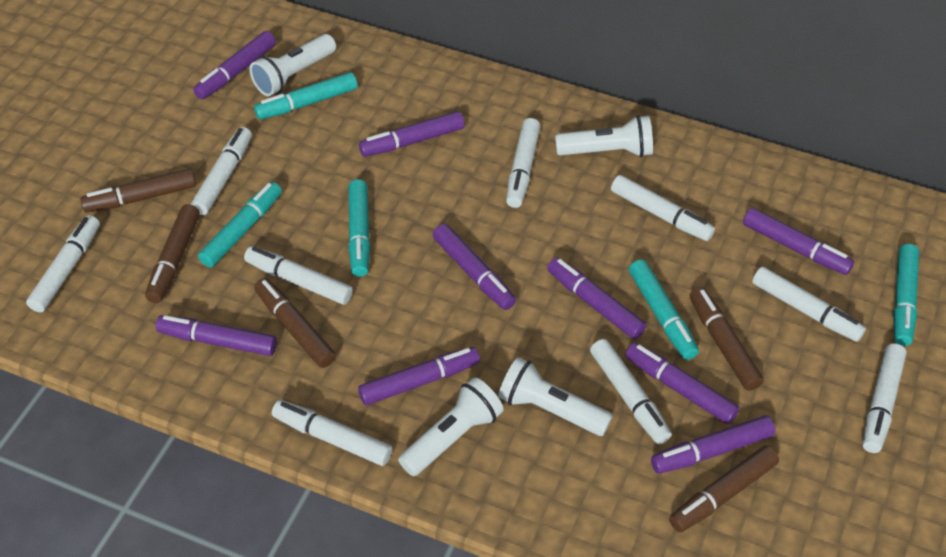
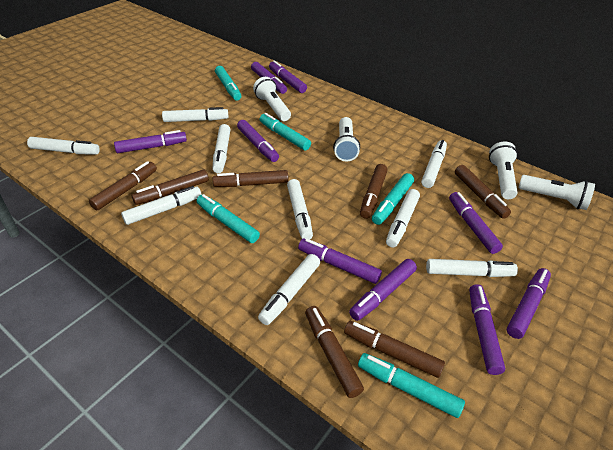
brown marker: 5 -> 7

